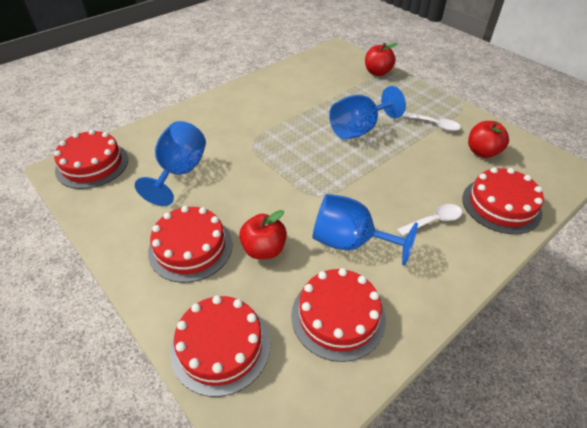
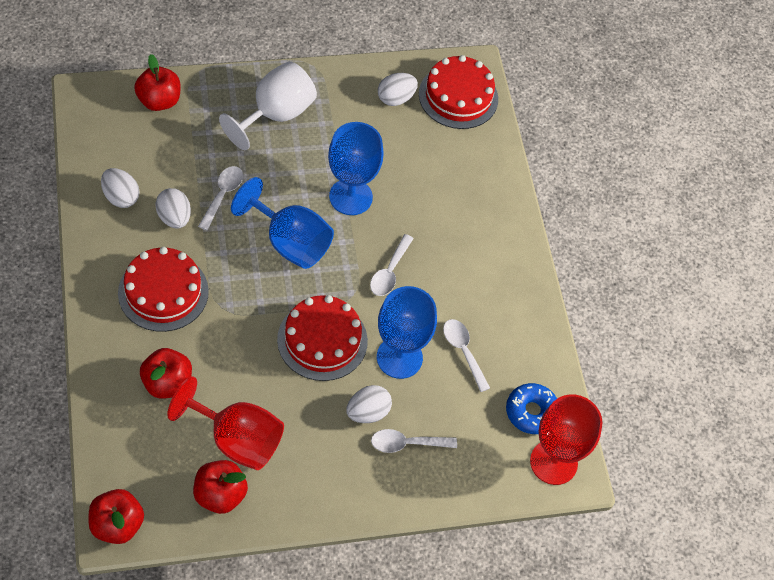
blue donut: 0 -> 1
red apple: 3 -> 4
red cake: 5 -> 3
red goblet: 0 -> 2
white egg: 0 -> 4
white goblet: 0 -> 1
white spoon: 2 -> 4

